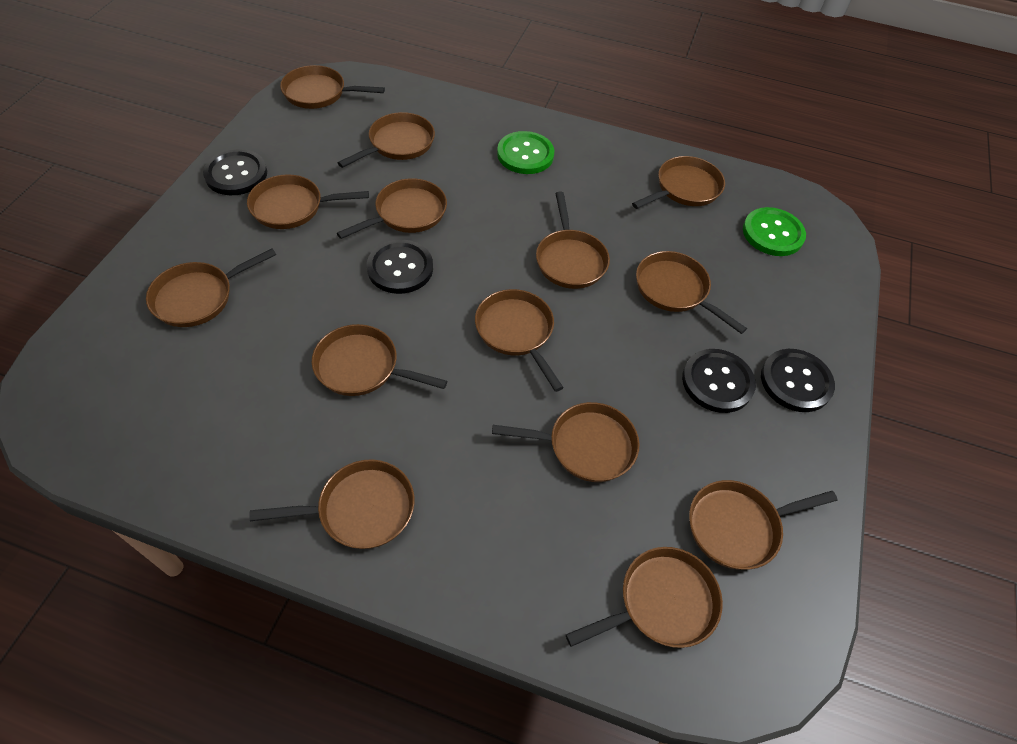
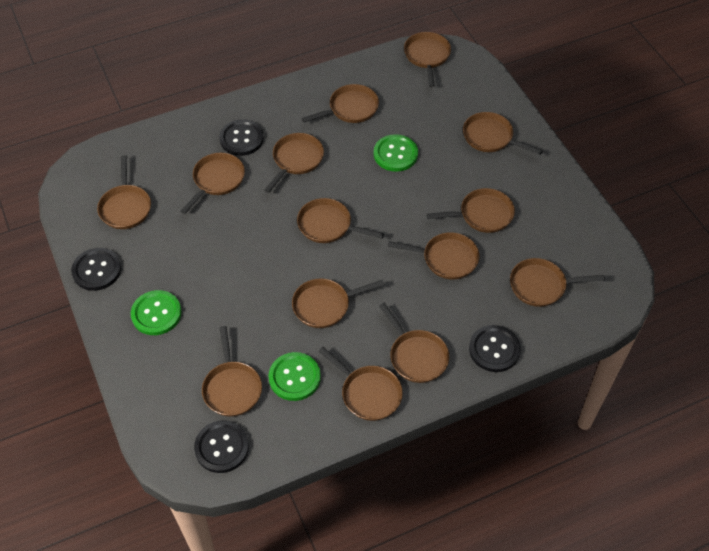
green button: 2 -> 3

